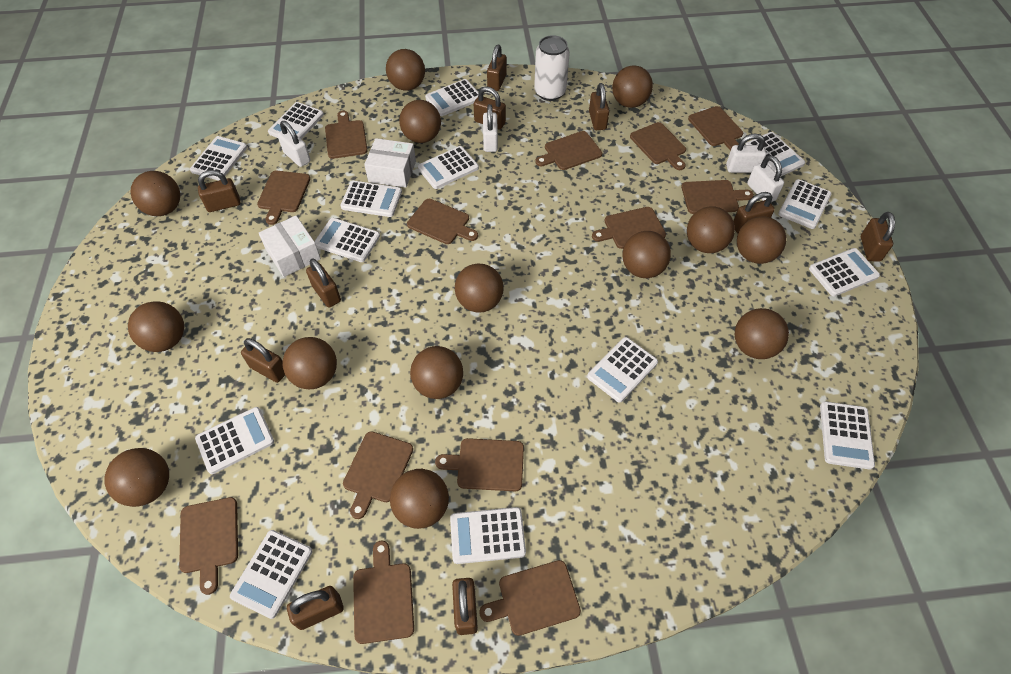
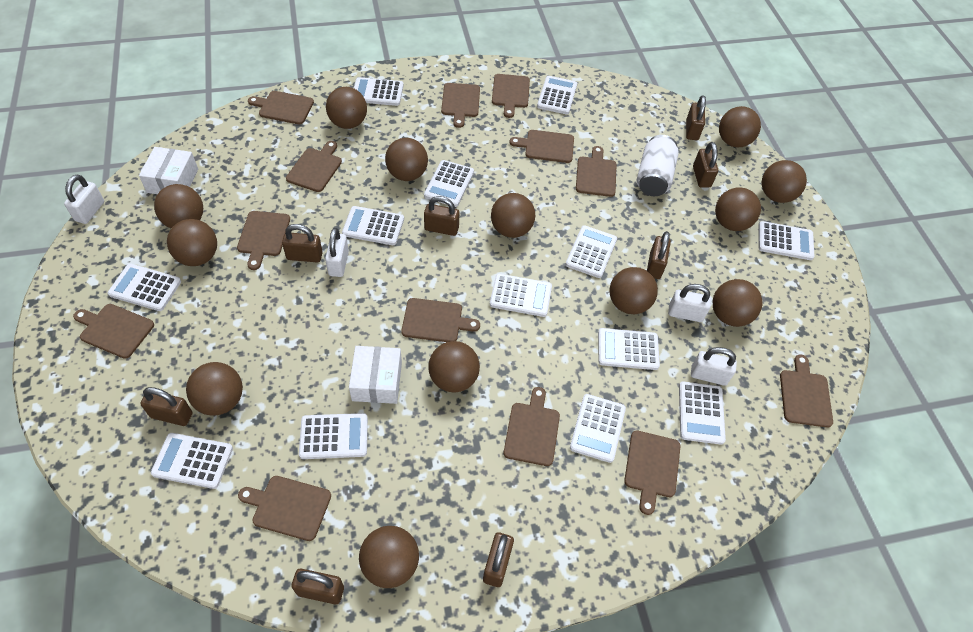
brown ball: 14 -> 13
brown padlock: 10 -> 8
white calculator: 14 -> 13

